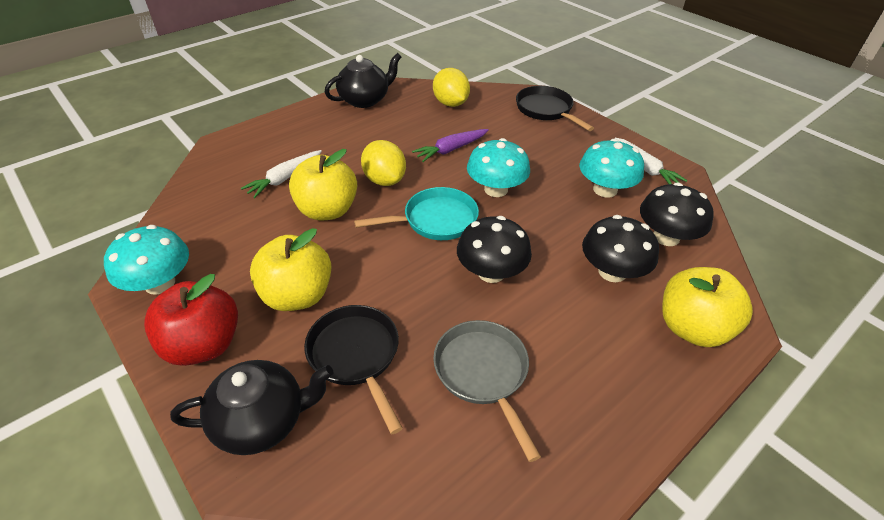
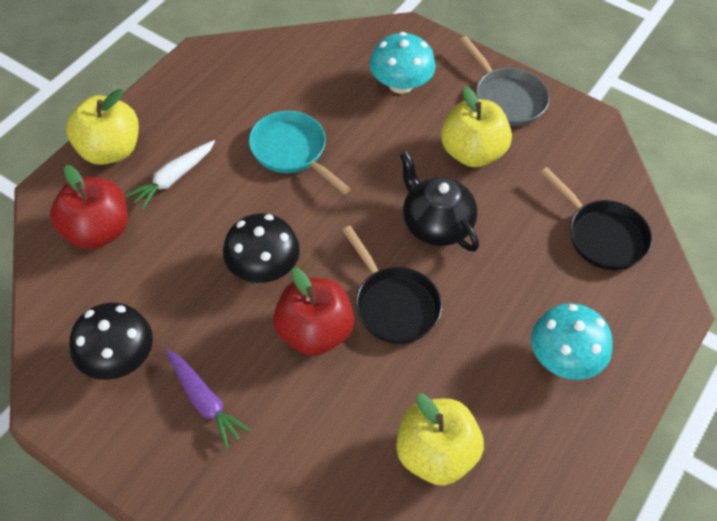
black mushroom: 3 -> 2
black teapot: 2 -> 1
red apple: 1 -> 2
turquoise mushroom: 3 -> 2
white carrot: 2 -> 1
yellow lemon: 2 -> 0

